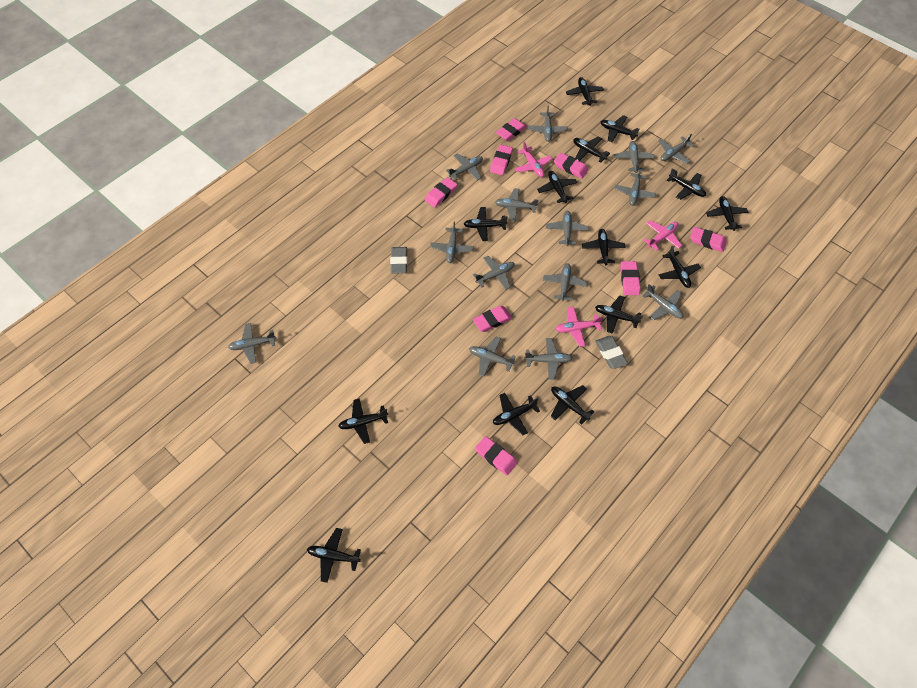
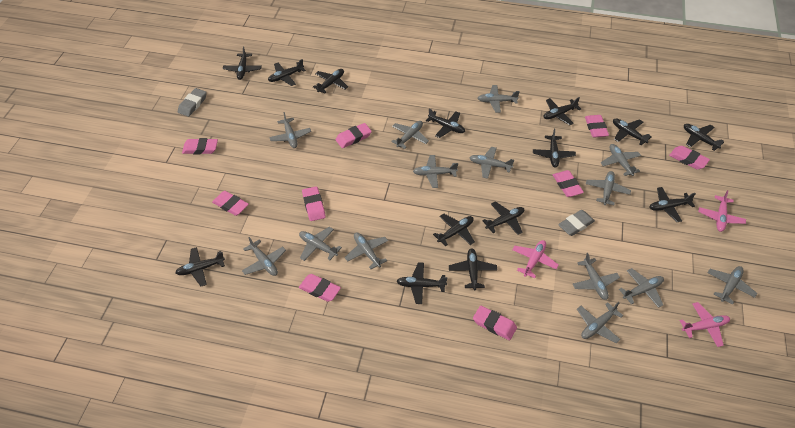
pink eraser: 8 -> 9

